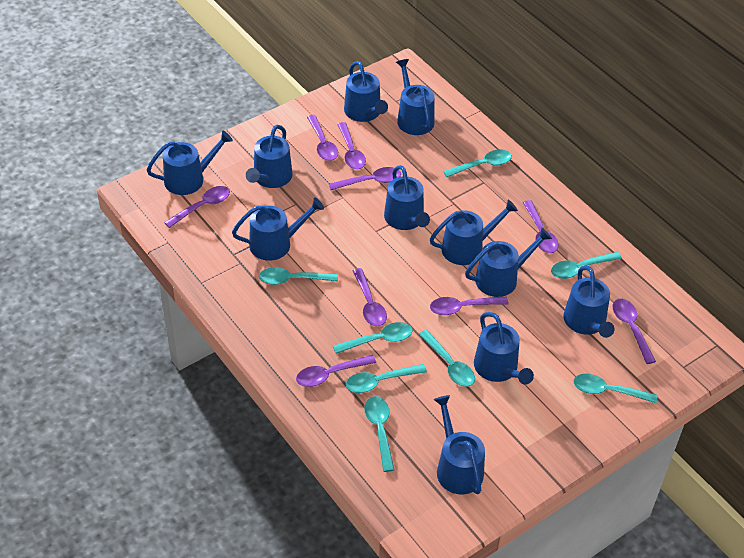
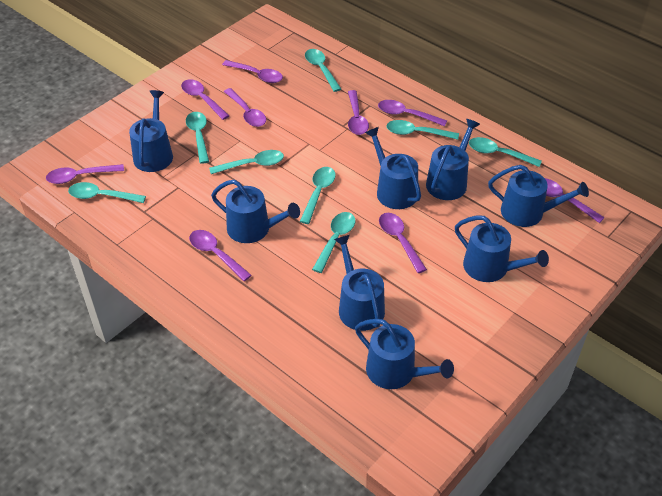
blue watering can: 11 -> 8

